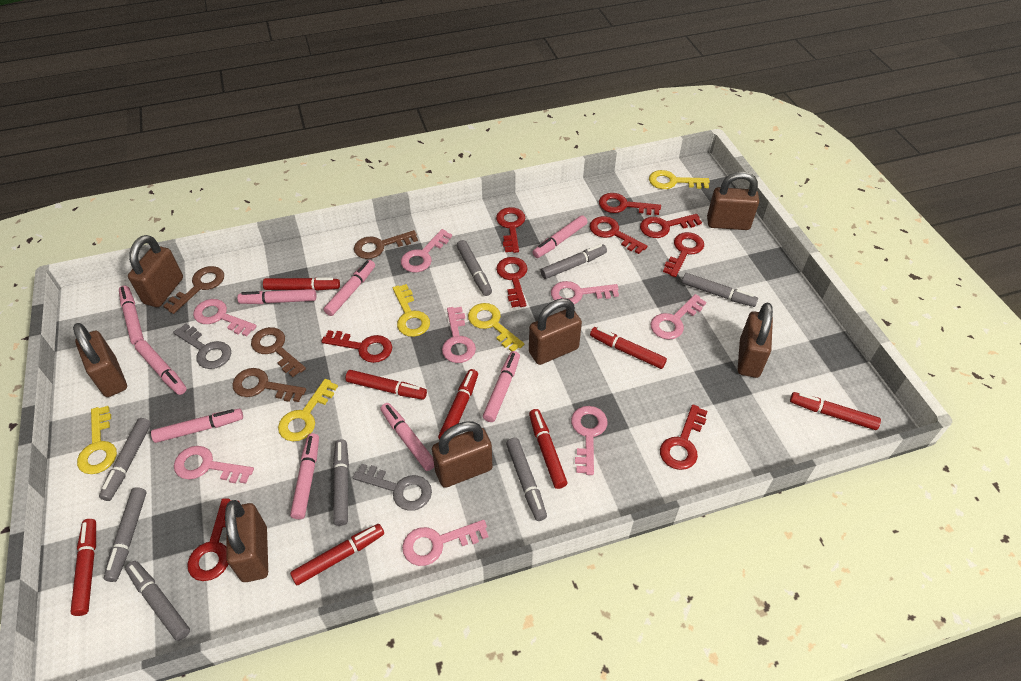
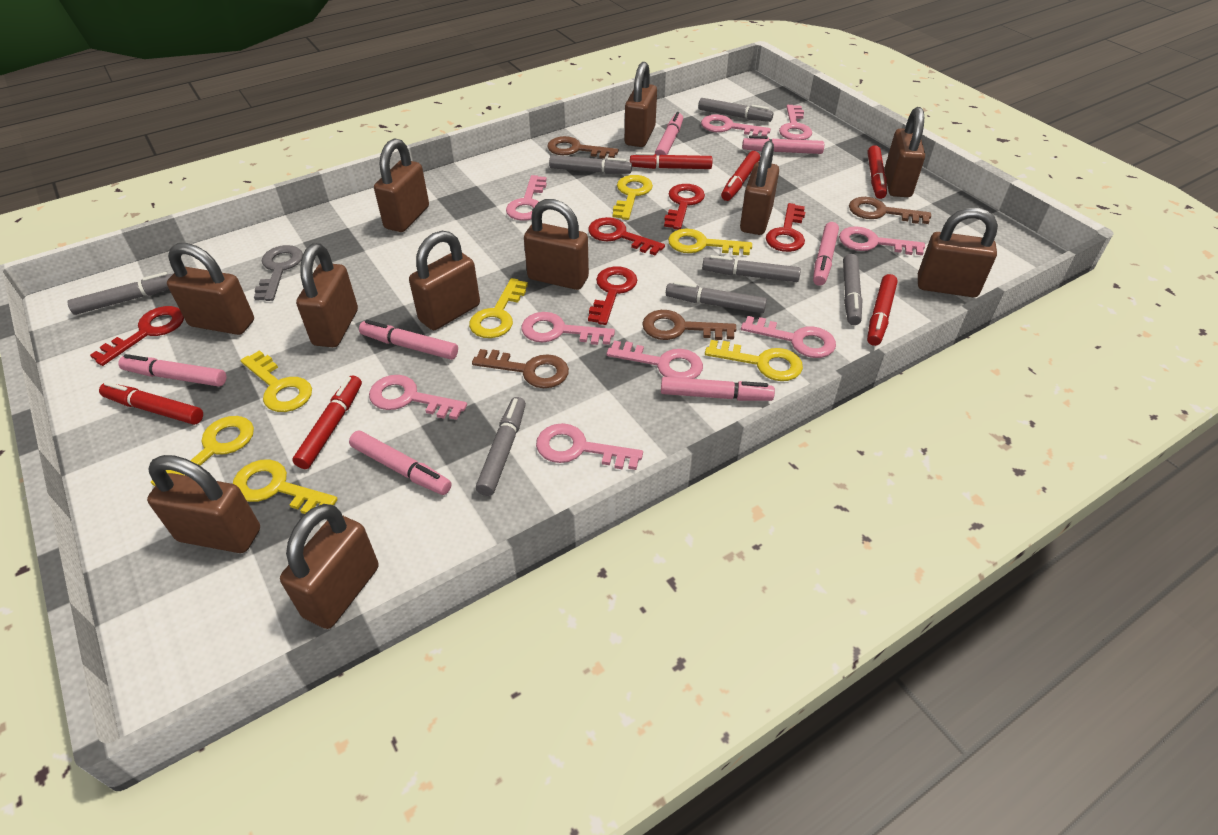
brown padlock: 7 -> 11
grey key: 2 -> 1
grey marker: 8 -> 7
pink key: 8 -> 9
pink marker: 9 -> 7
red key: 9 -> 5
red marker: 8 -> 6
yellow key: 5 -> 7

